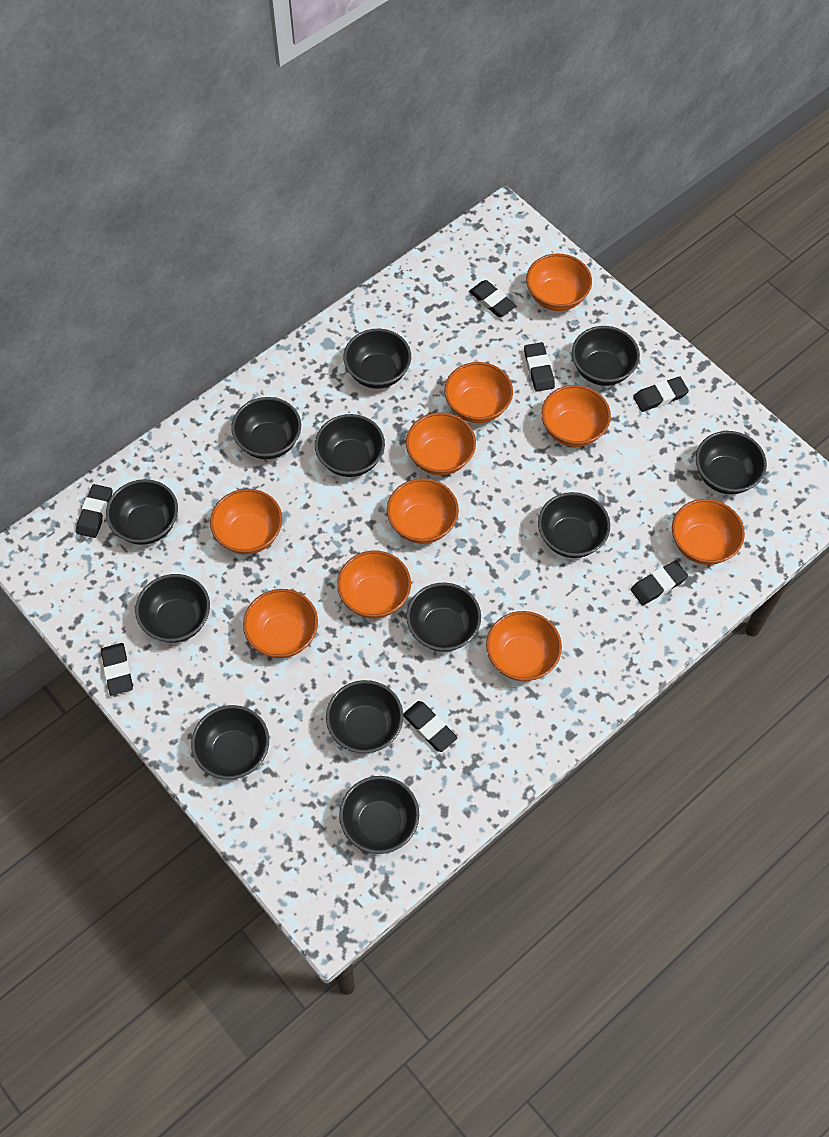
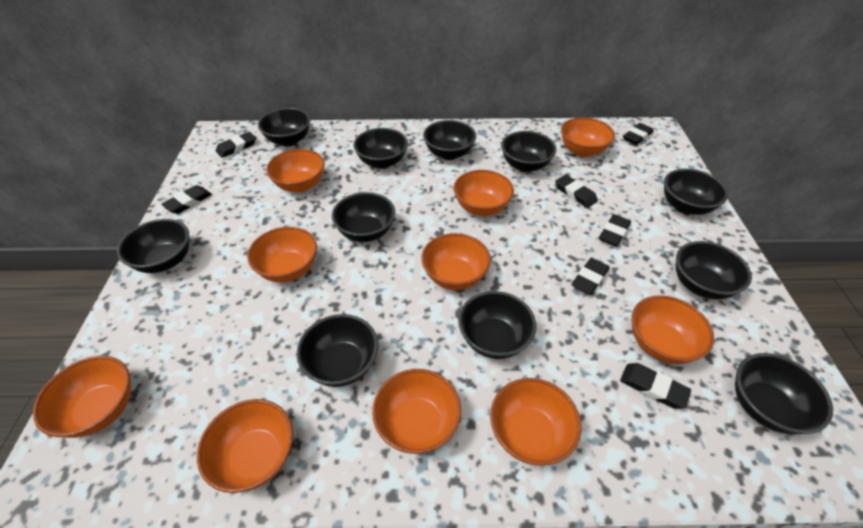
black bowl: 12 -> 11

